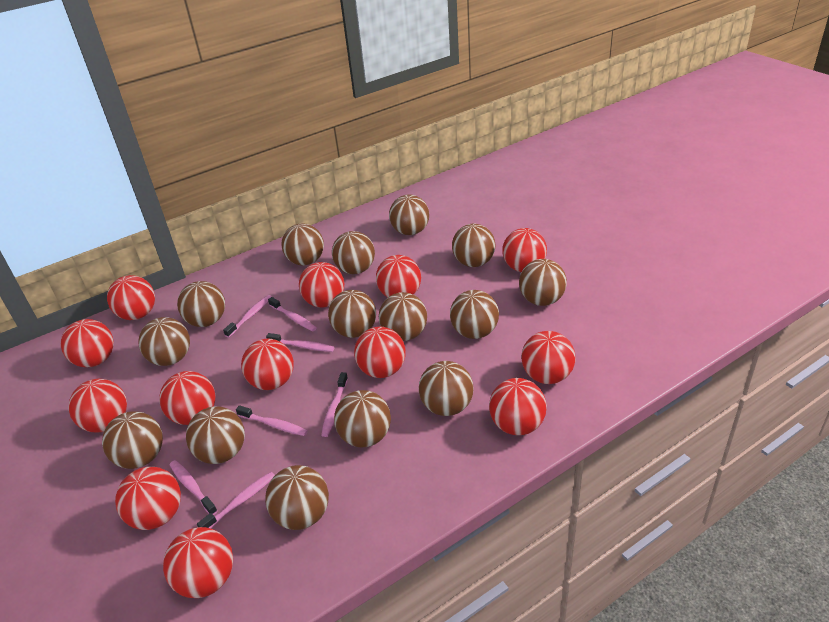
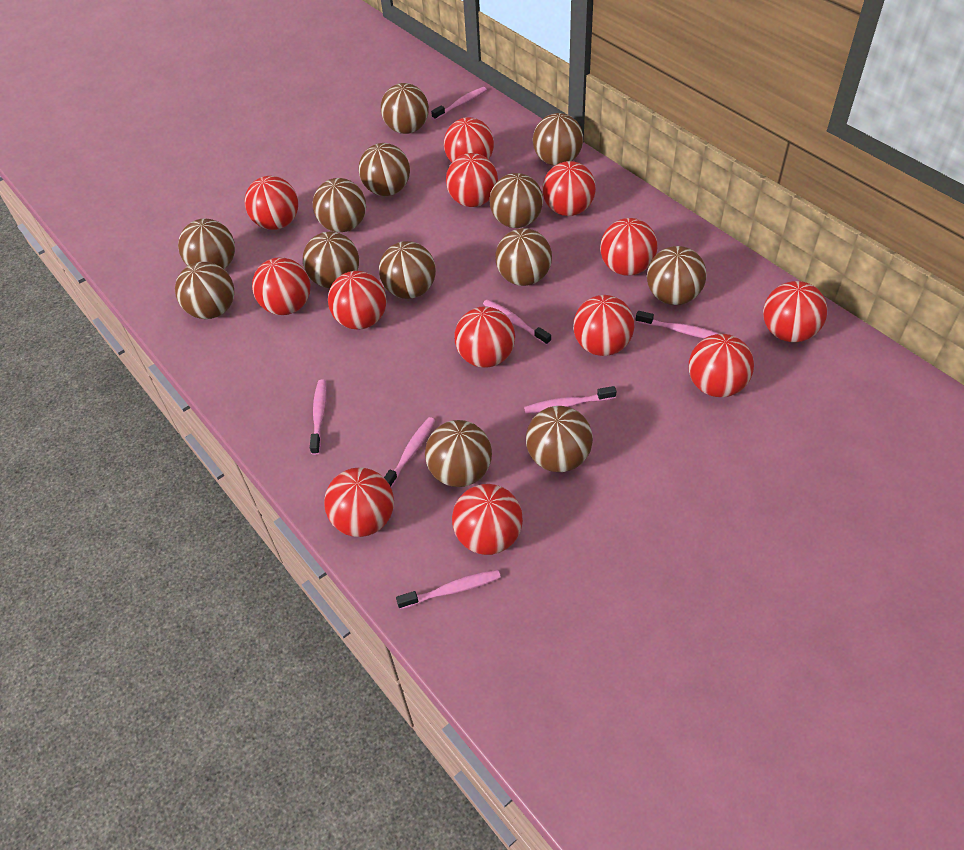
brown ball: 15 -> 13

